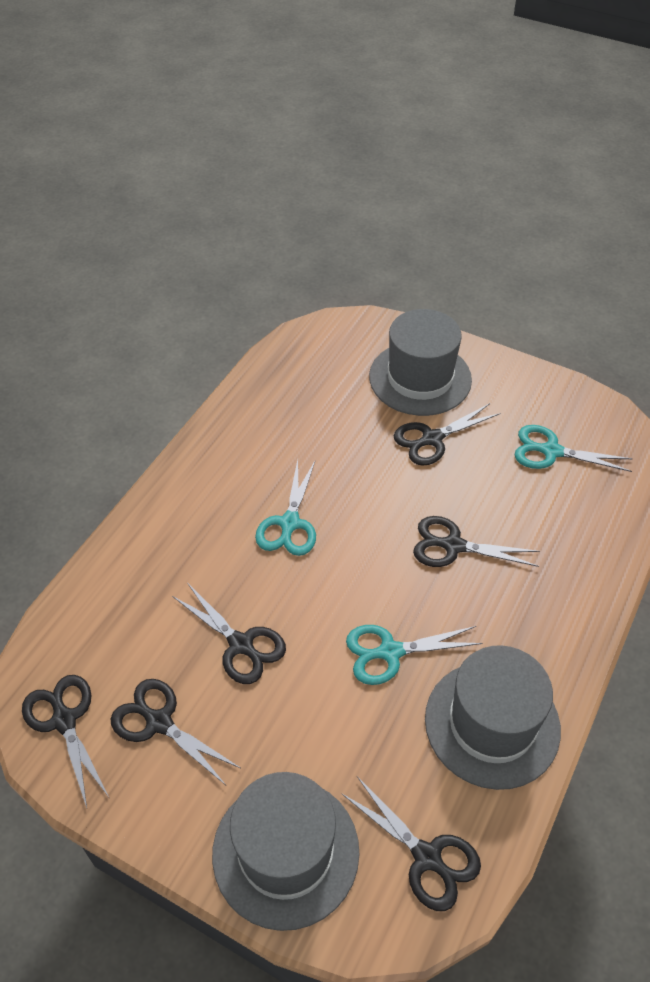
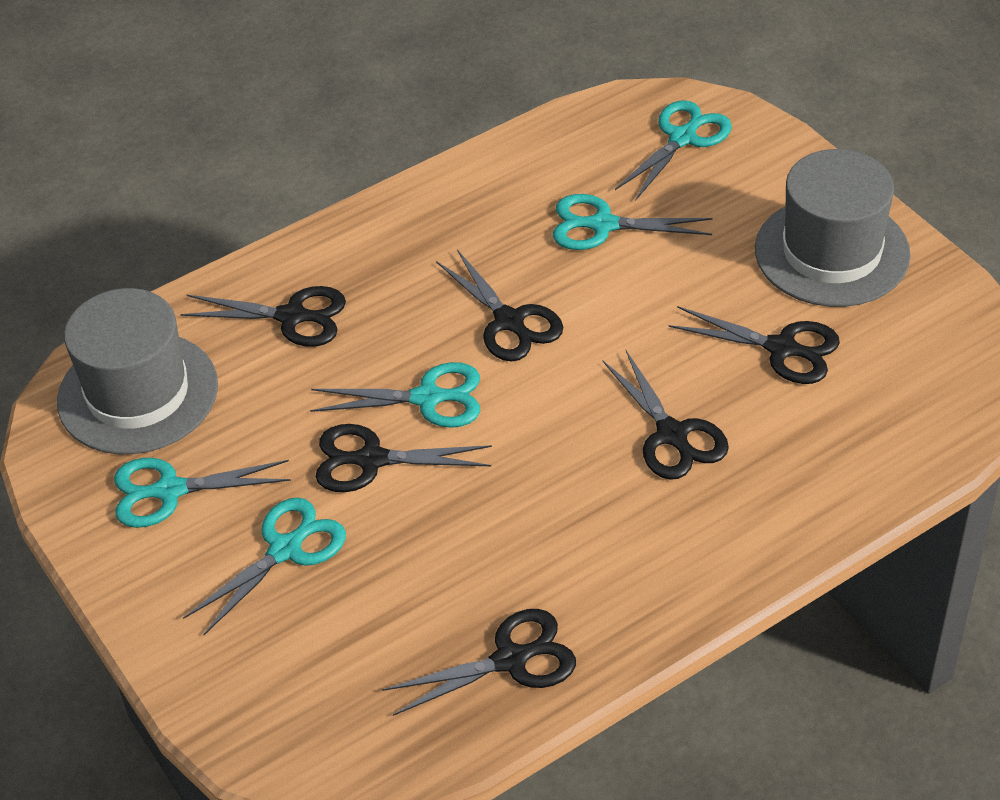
grey hat: 3 -> 2
turquoise scissors: 3 -> 5

